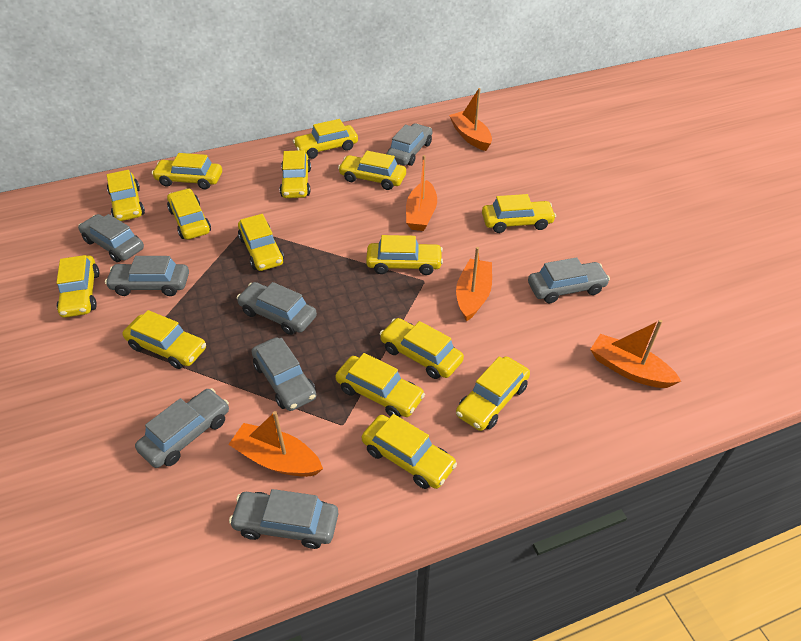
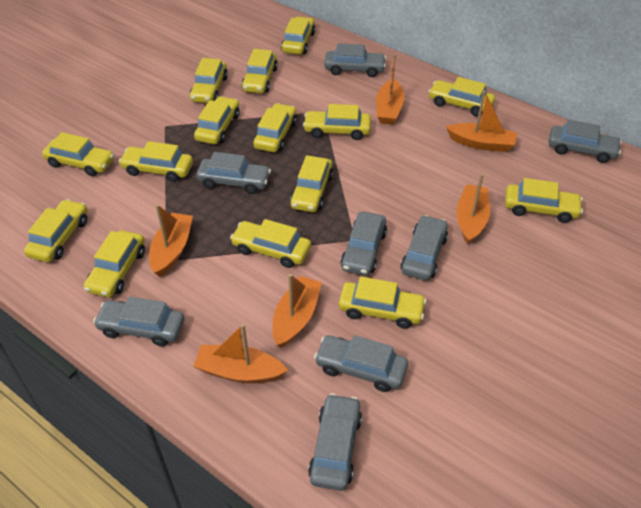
orange boat: 5 -> 6

